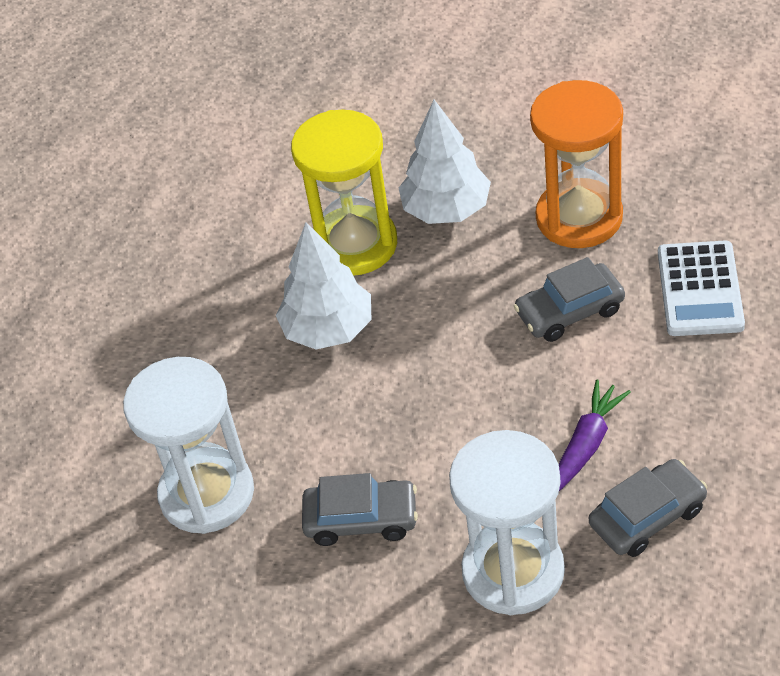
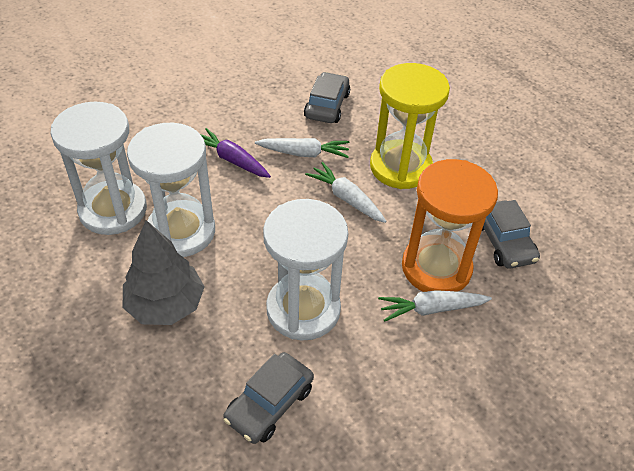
grey tree: 0 -> 1
white calculator: 1 -> 0
white carrot: 0 -> 3
white hourglass: 2 -> 3
white tree: 2 -> 0

